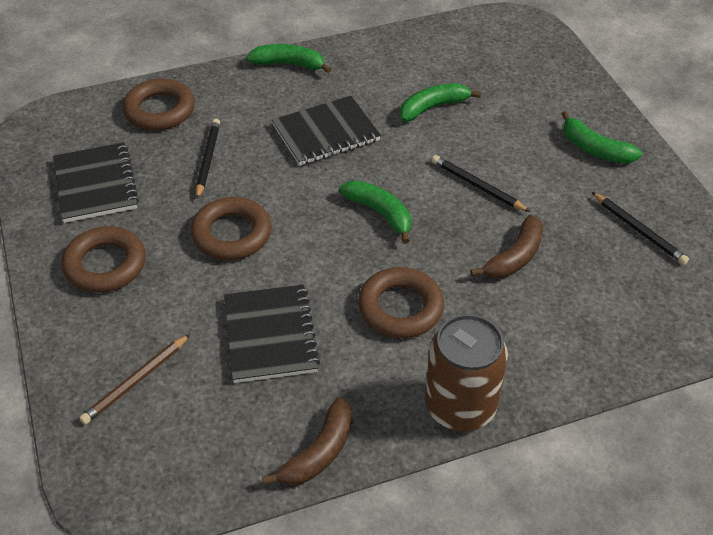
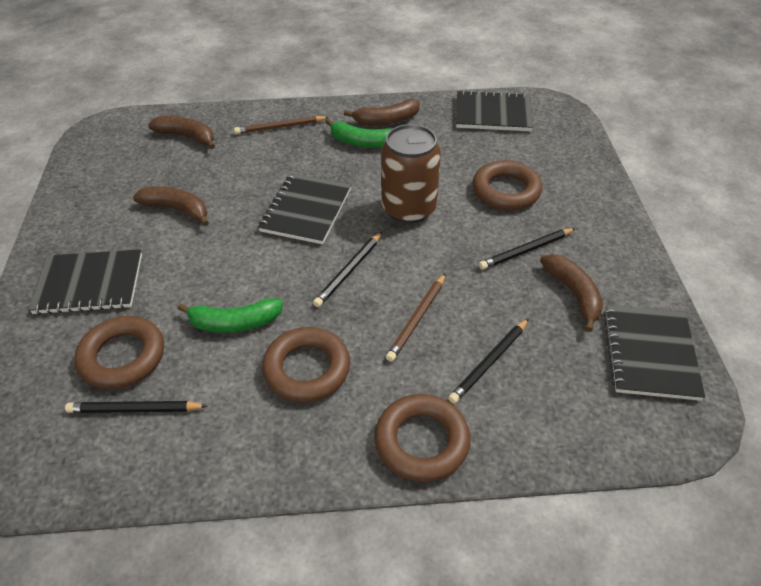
black notebook: 3 -> 4
black pencil: 3 -> 4
brown banana: 2 -> 4
brown pencil: 1 -> 2
green banana: 4 -> 2

